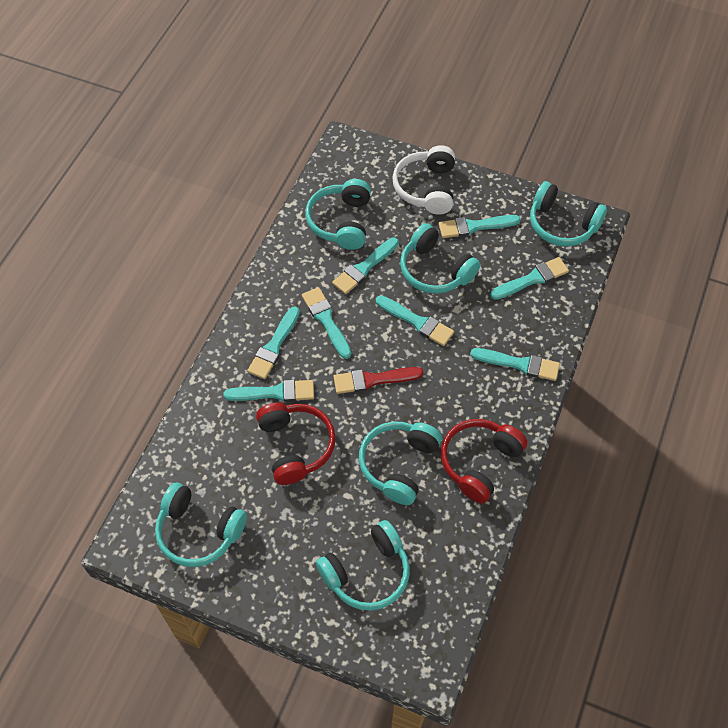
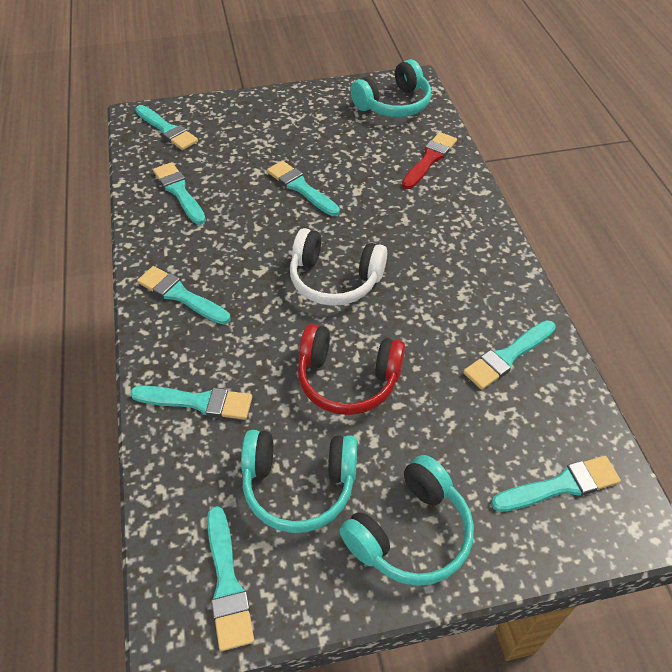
red headphones: 2 -> 1
turquoise headphones: 6 -> 3

